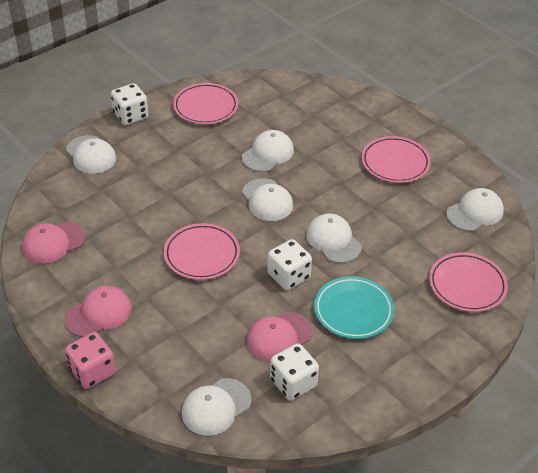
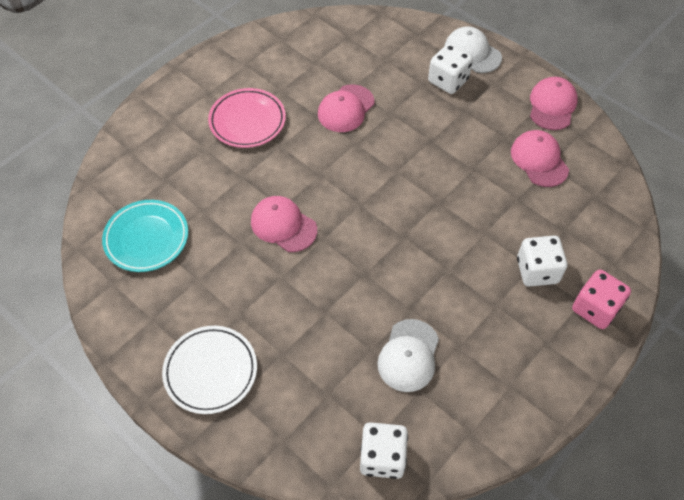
pink cap: 3 -> 4
pink plate: 4 -> 1
white cap: 6 -> 2
white plate: 0 -> 1

